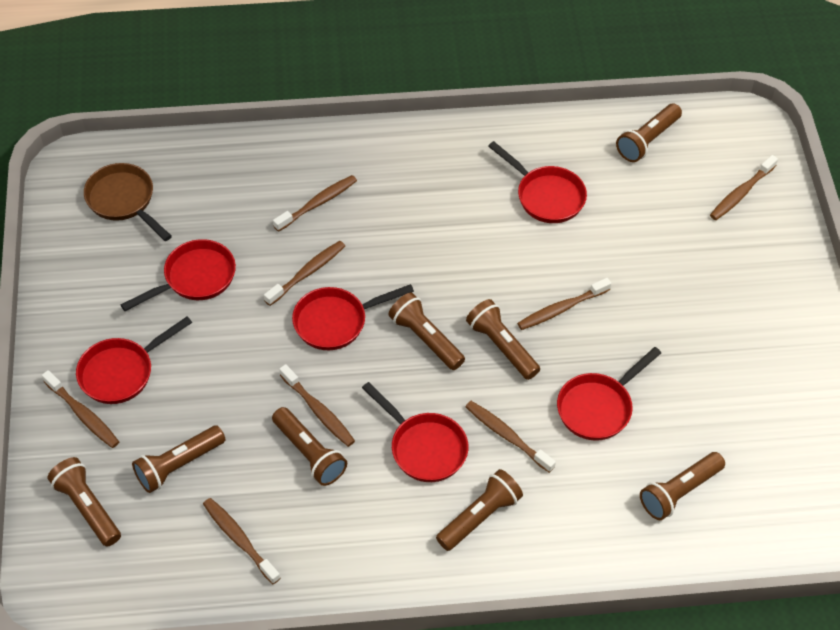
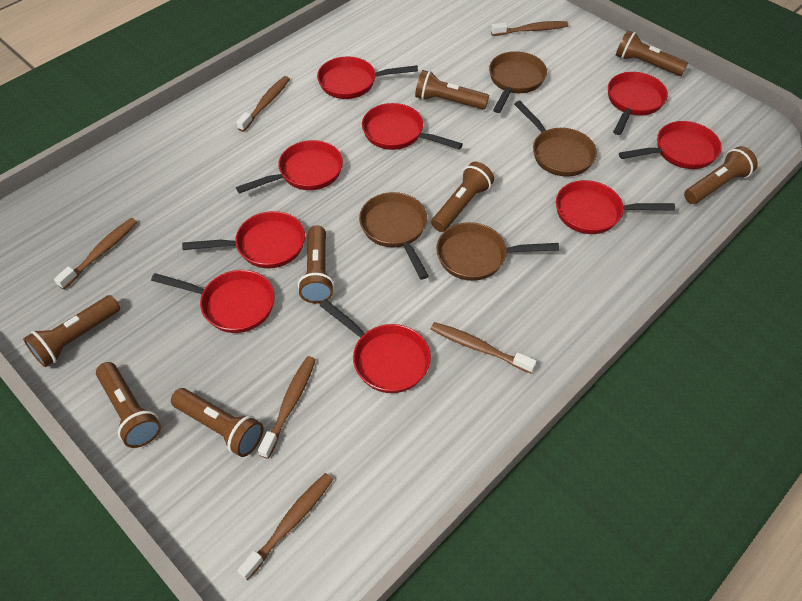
brown pan: 1 -> 4
brown toothbrush: 8 -> 6
red pan: 6 -> 9

